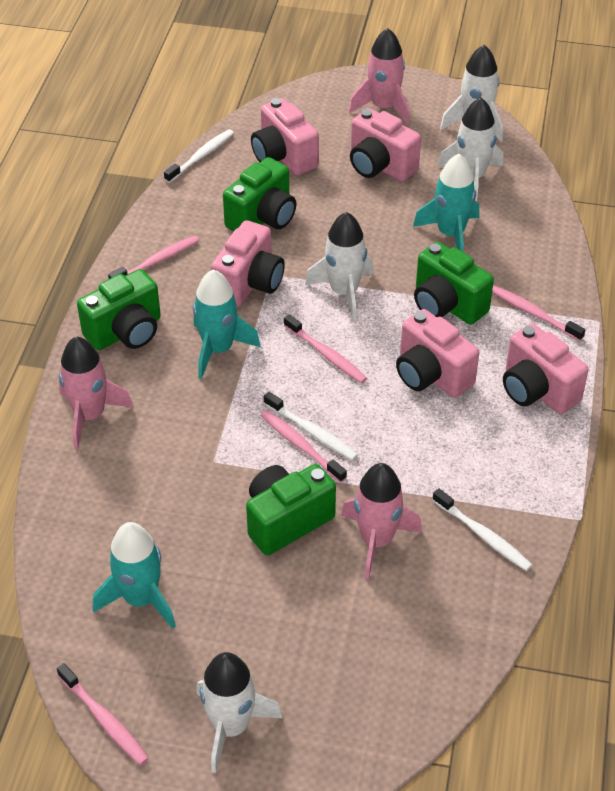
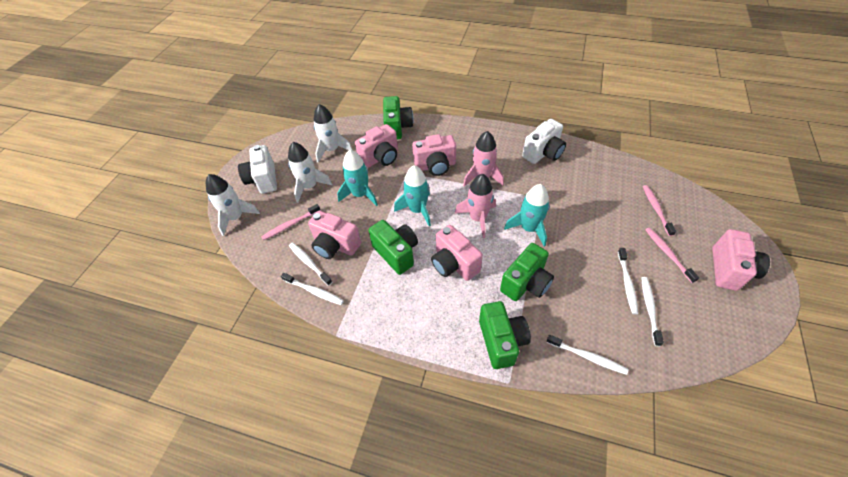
pink rocket: 3 -> 2
pink toothbrush: 5 -> 3
white camera: 0 -> 2
white rocket: 4 -> 3
white toothbrush: 3 -> 5

